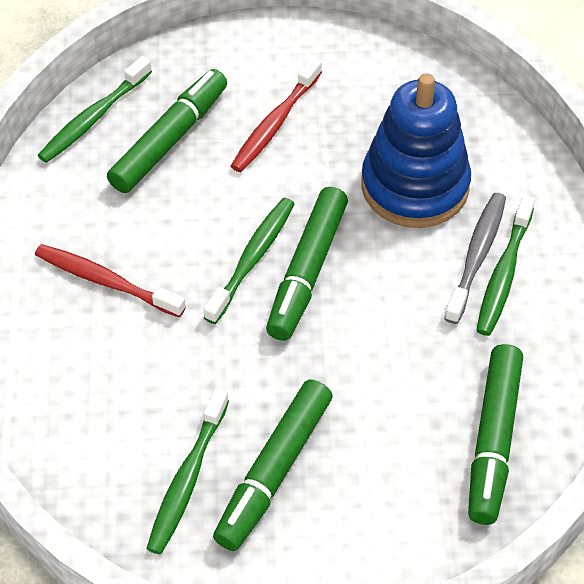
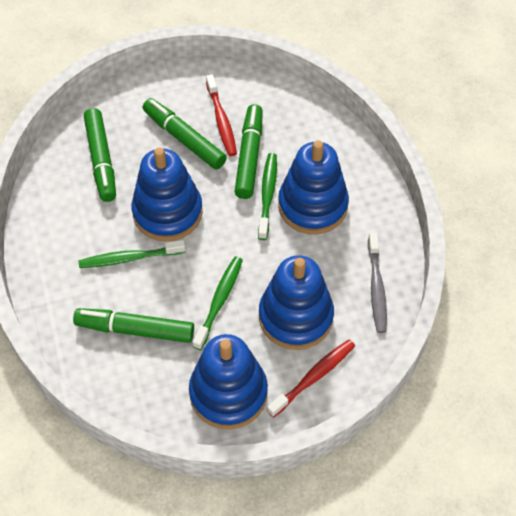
blue stacking toy: 1 -> 4
green toothbrush: 4 -> 3

